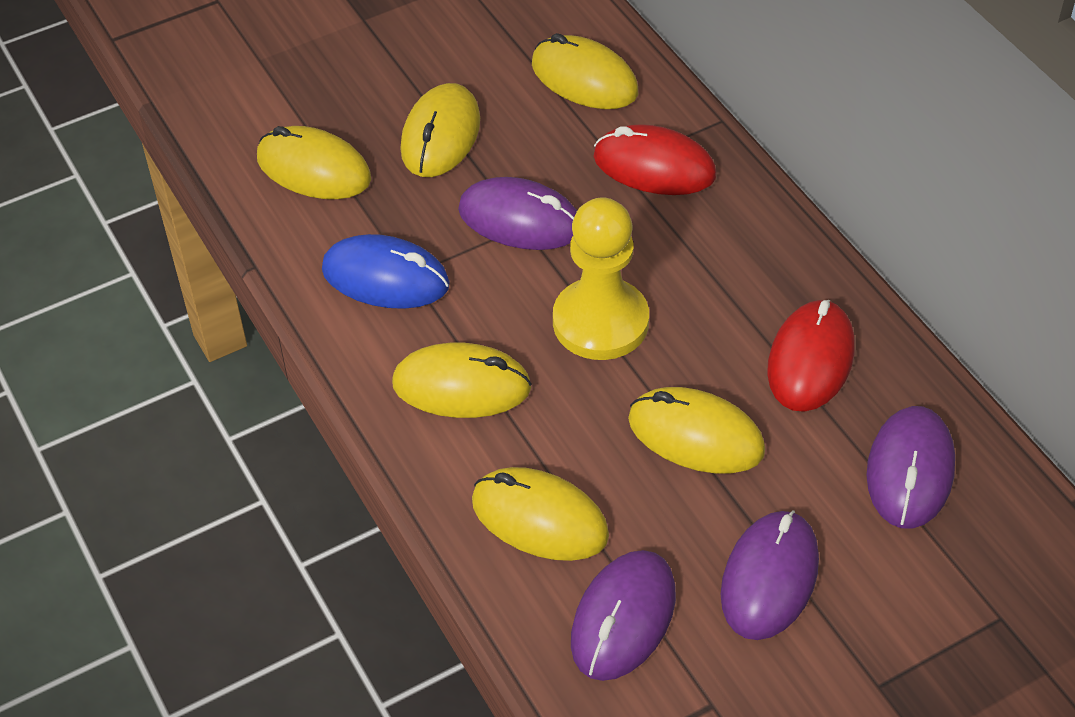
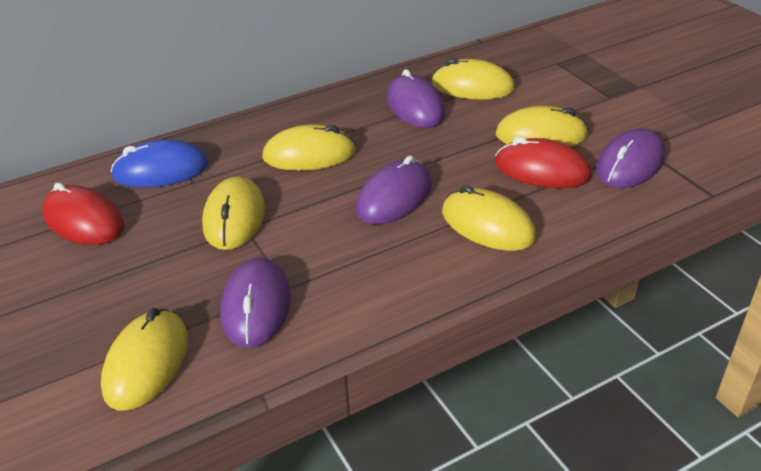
yellow pawn: 1 -> 0

